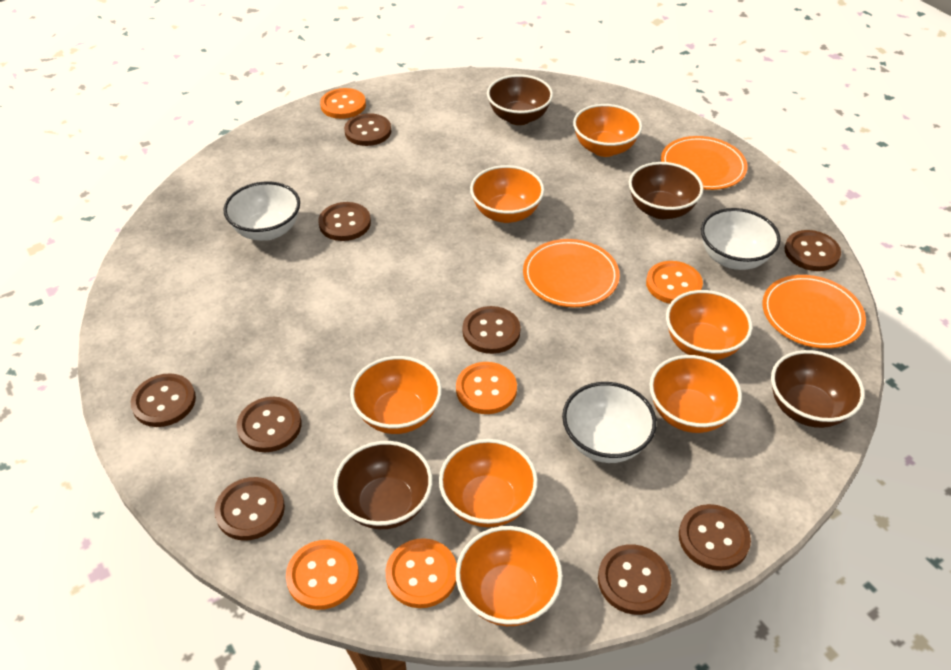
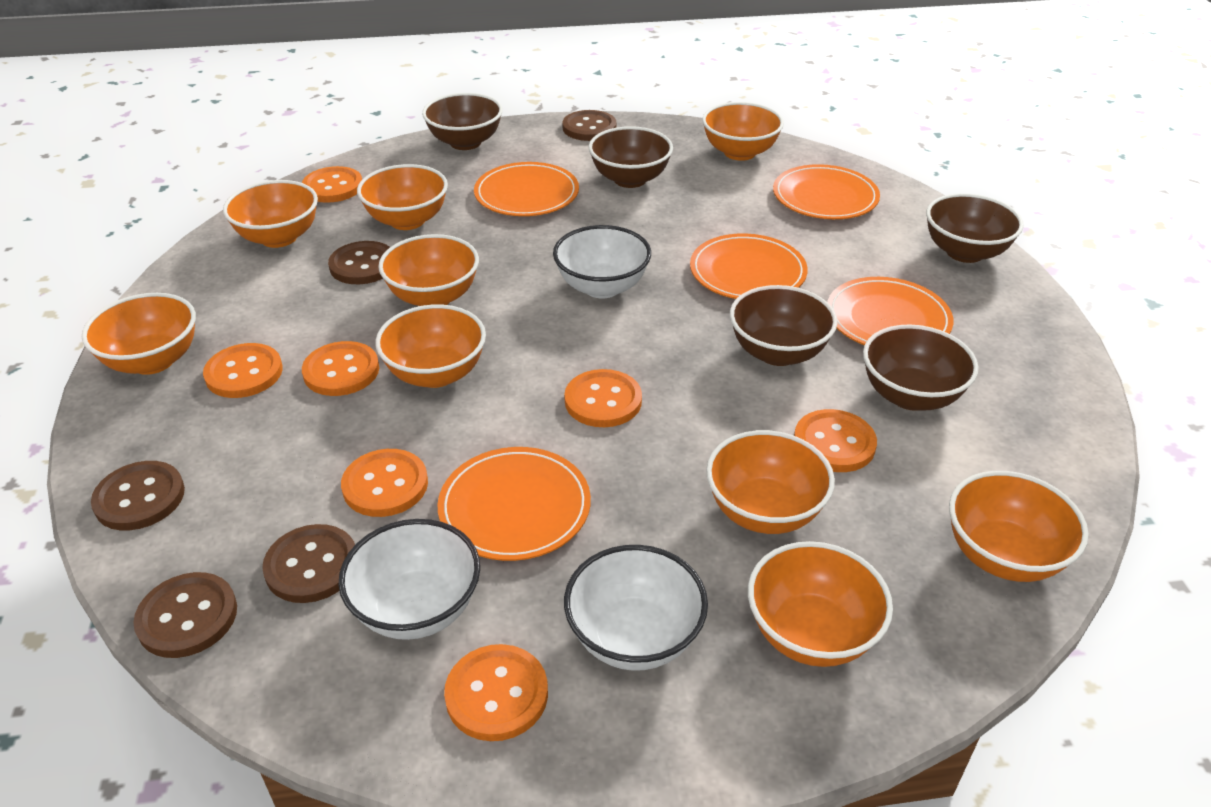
brown bowl: 4 -> 5
brown button: 9 -> 5
orange bowl: 7 -> 9
orange button: 5 -> 7
orange plate: 3 -> 5

